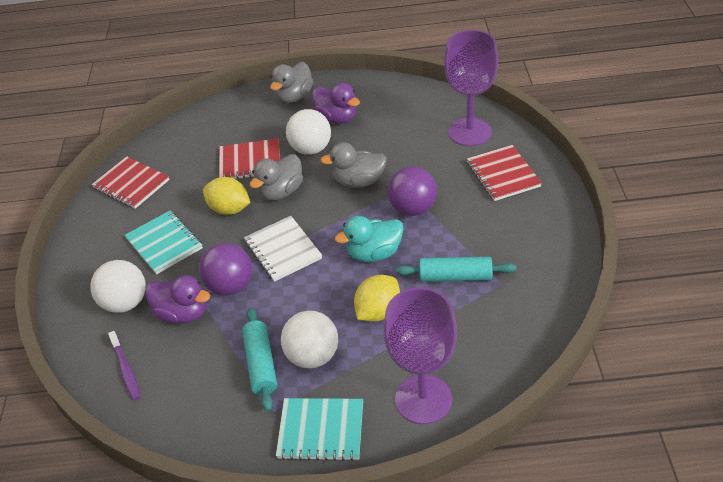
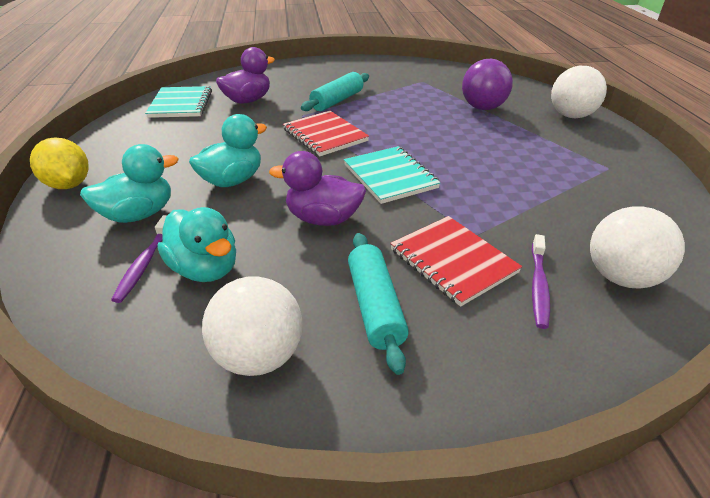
grey duck: 3 -> 0
purple ball: 2 -> 1
purple goblet: 2 -> 0
purple toothbrush: 1 -> 2
red notebook: 3 -> 2
turquoise duck: 1 -> 3
white notebook: 1 -> 0
yellow lemon: 2 -> 1

